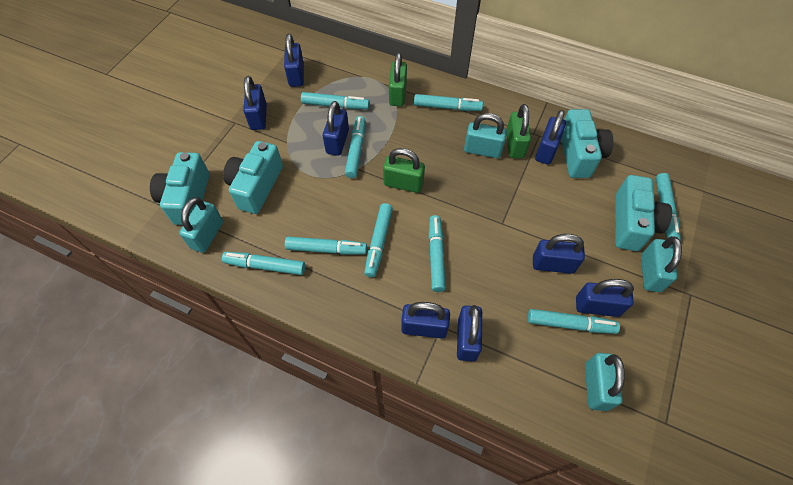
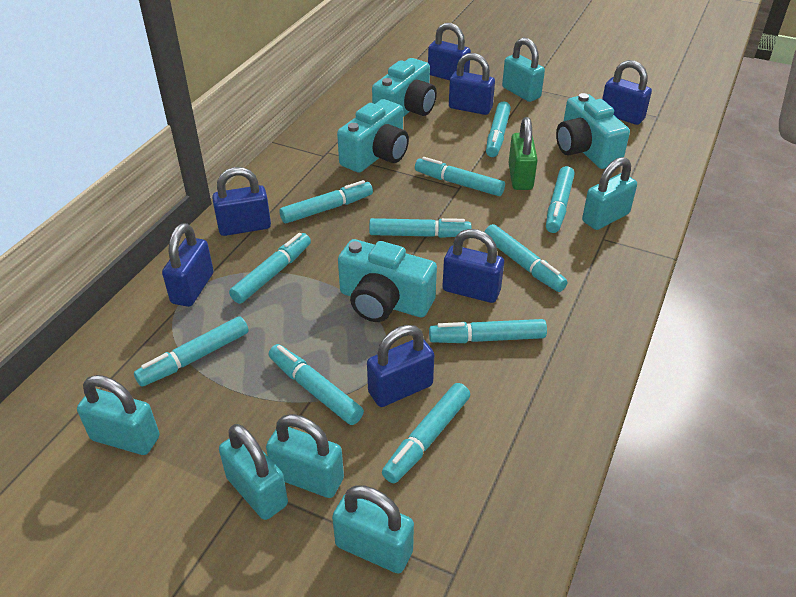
blue padlock: 8 -> 7
green padlock: 3 -> 1
turquoise marker: 9 -> 11
turquoise padlock: 4 -> 6

